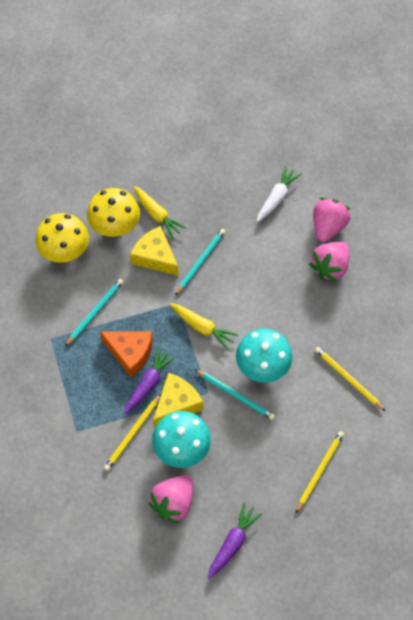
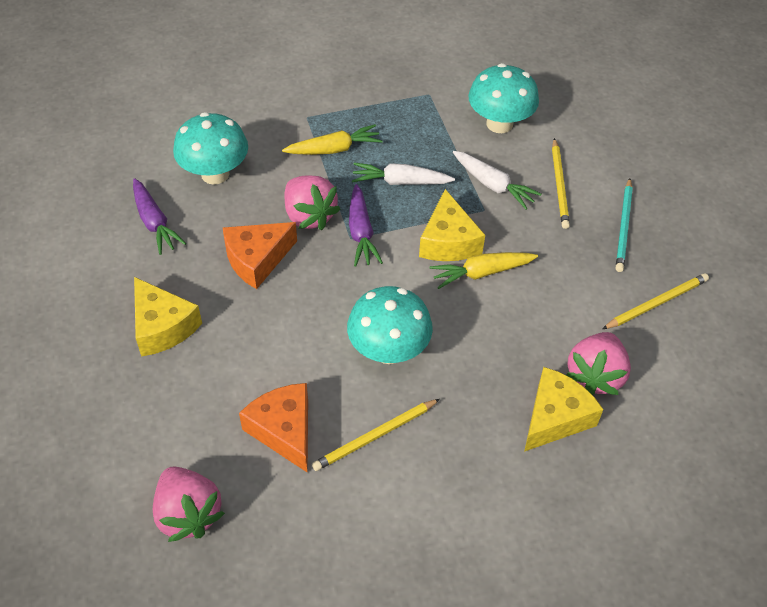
orange cheese: 1 -> 2
turquoise mushroom: 2 -> 3
turquoise pencil: 3 -> 1
white carrot: 1 -> 2
yellow cheese: 2 -> 3
yellow mushroom: 2 -> 0

